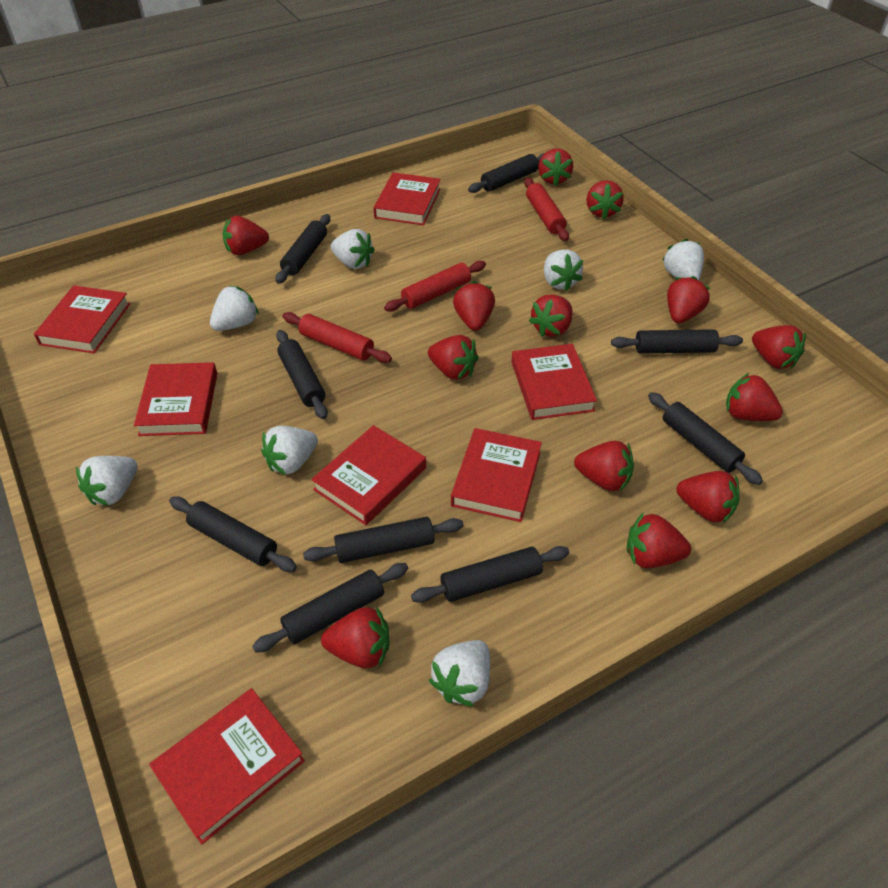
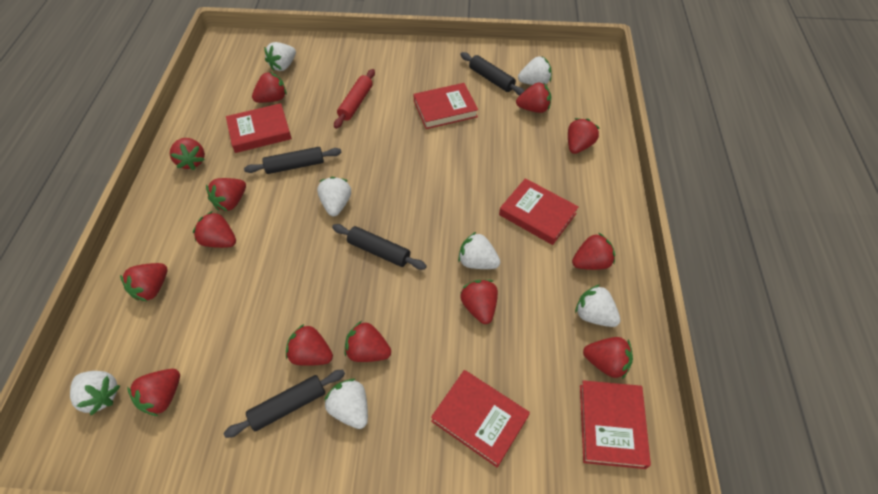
black rolling pin: 9 -> 4
red book: 7 -> 5
red rolling pin: 3 -> 1

